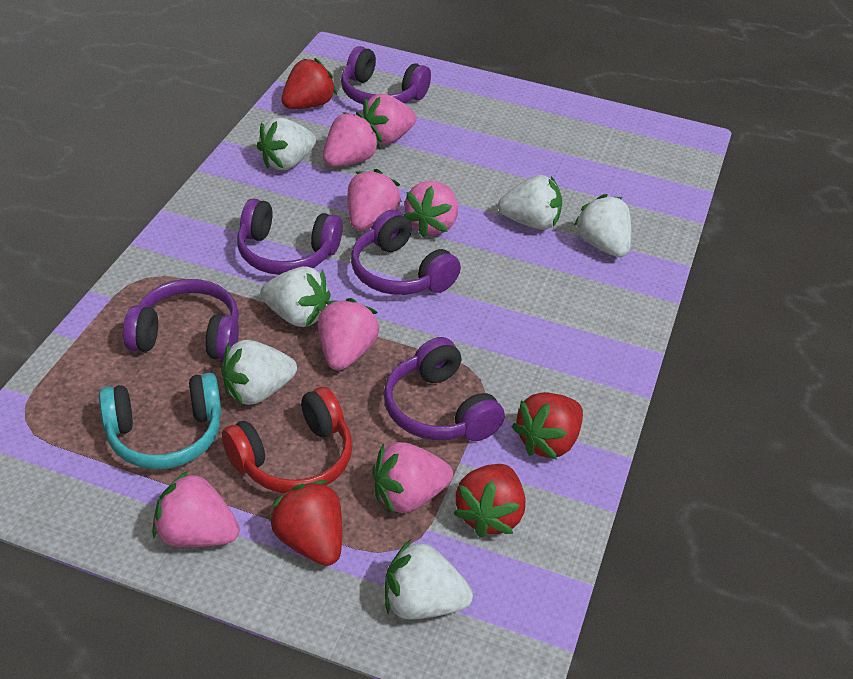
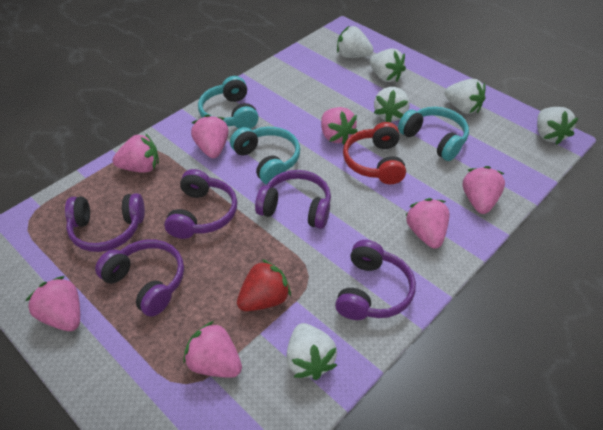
red strawberry: 4 -> 1
turquoise headphones: 1 -> 3

